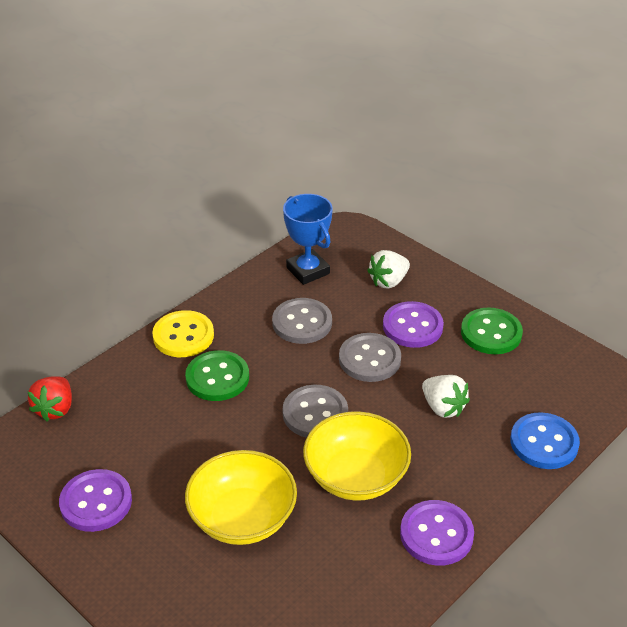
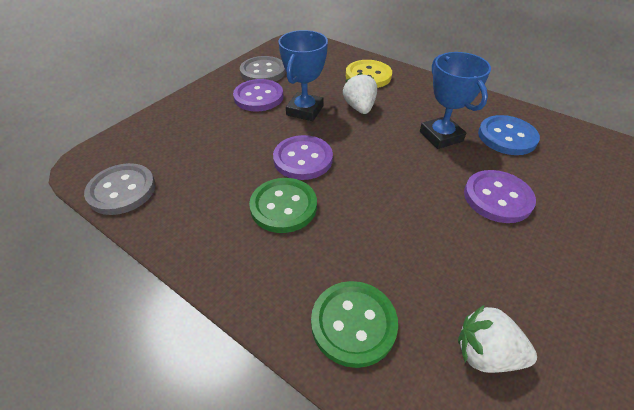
blue trophy: 1 -> 2
grey button: 3 -> 2
red strawberry: 1 -> 0
yellow bowl: 2 -> 0

